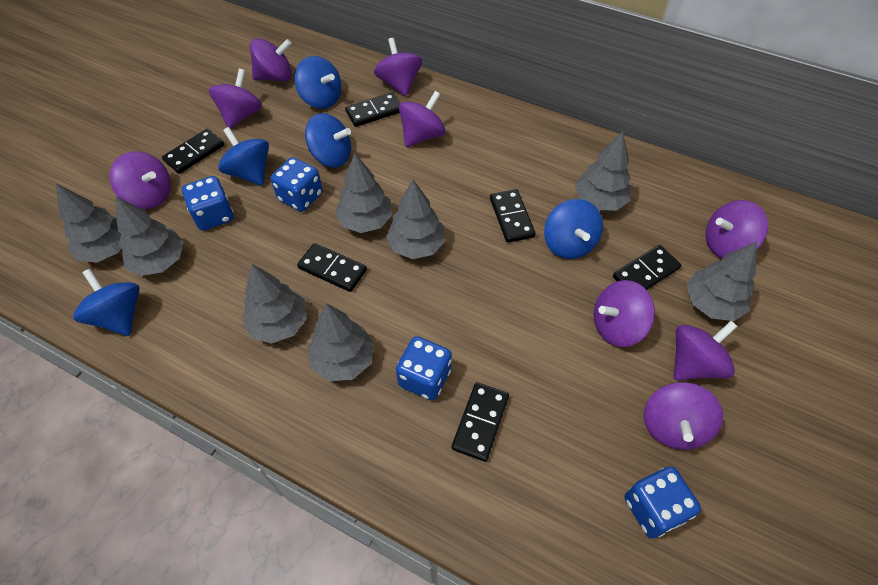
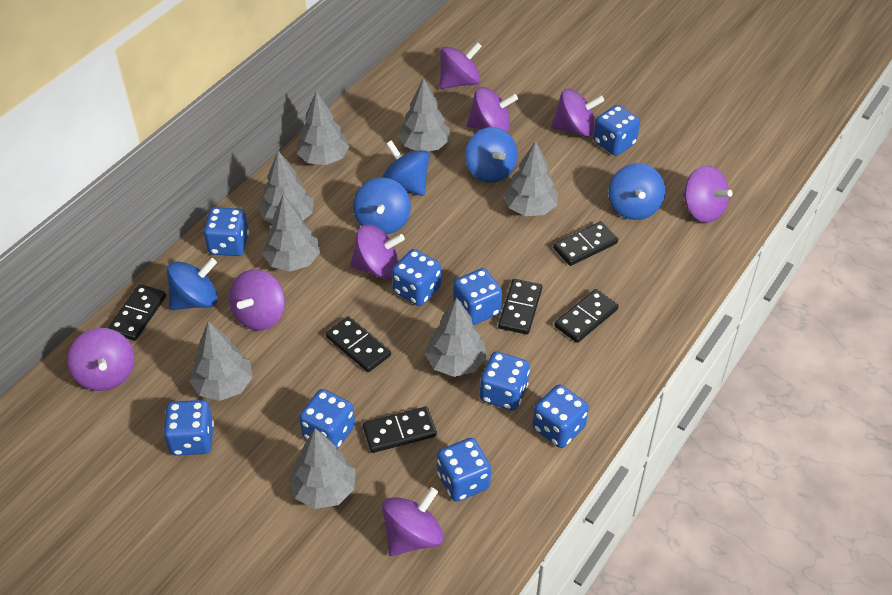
blue dice: 4 -> 9
purple spinning top: 9 -> 8

